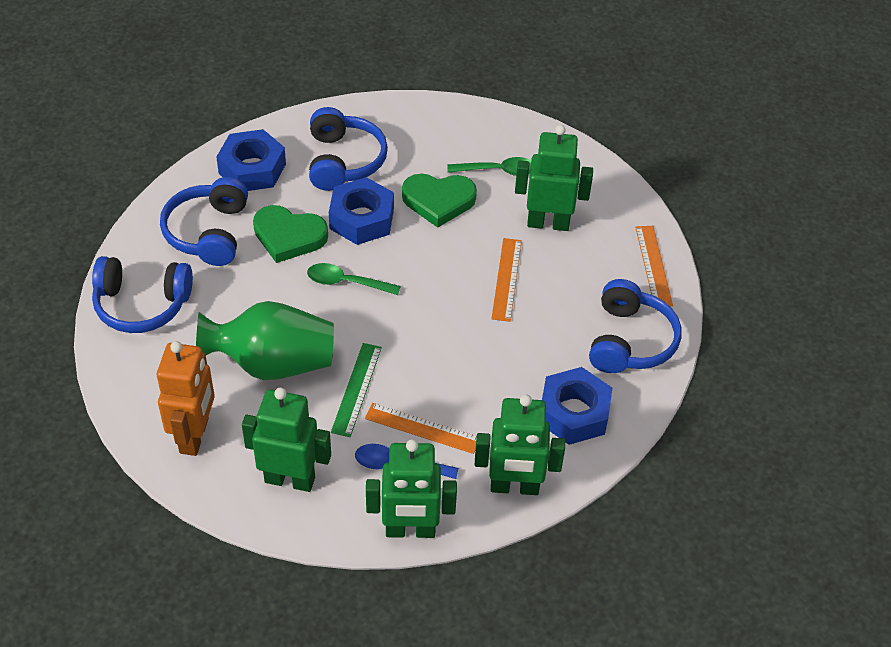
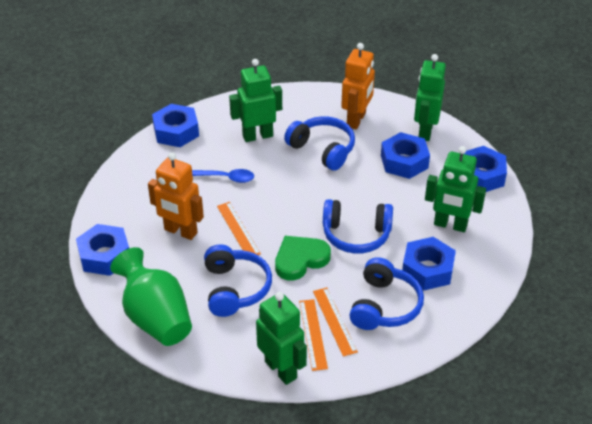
blue nut: 3 -> 5
green heart: 2 -> 1
green ruler: 1 -> 0
green spoon: 2 -> 0
orange robot: 1 -> 2

